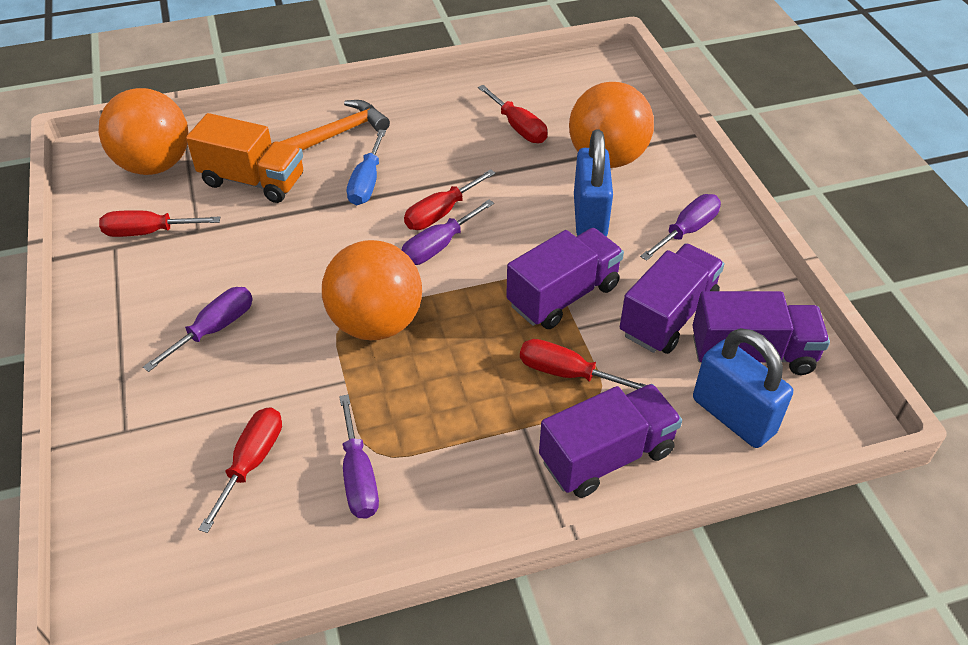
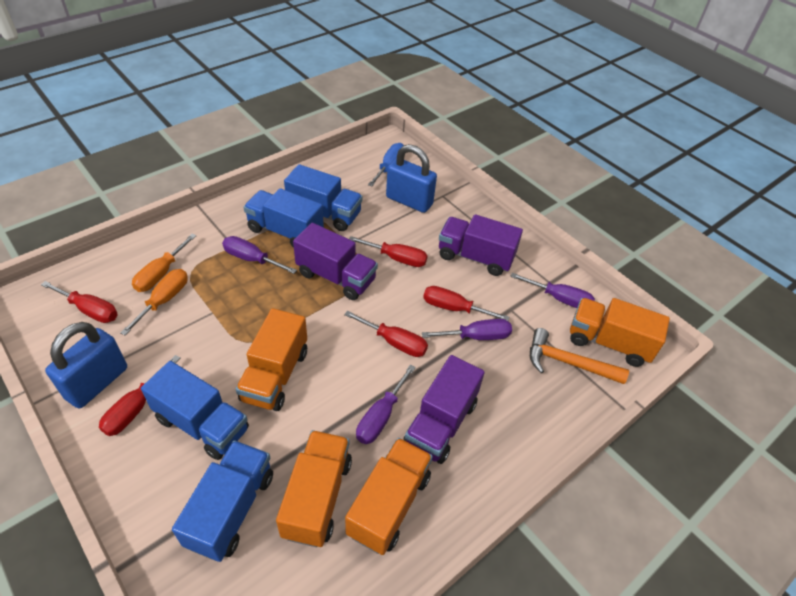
blue truck: 0 -> 4
orange ball: 3 -> 0
orange screwdriver: 0 -> 2
orange truck: 1 -> 4
purple truck: 4 -> 3

